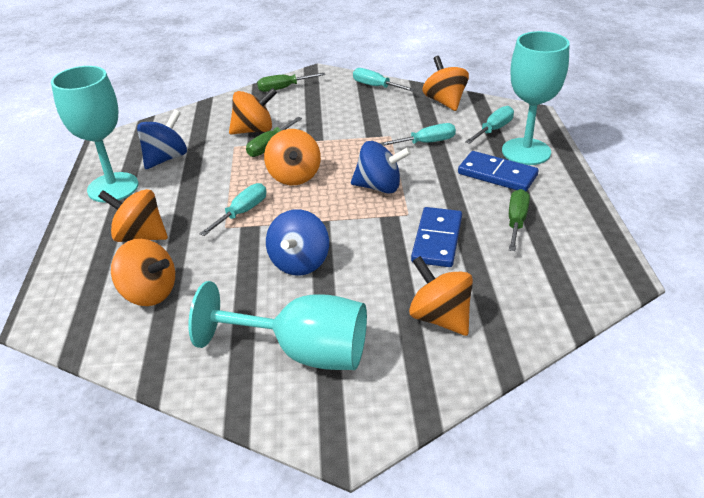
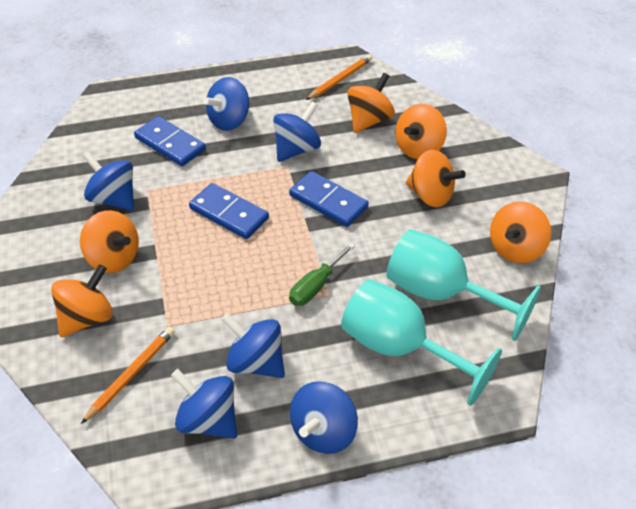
blue domino: 2 -> 3
blue spinning top: 3 -> 6
green screwdriver: 3 -> 1
orange pencil: 0 -> 2
turquoise goblet: 3 -> 2
turquoise screwdriver: 4 -> 0

